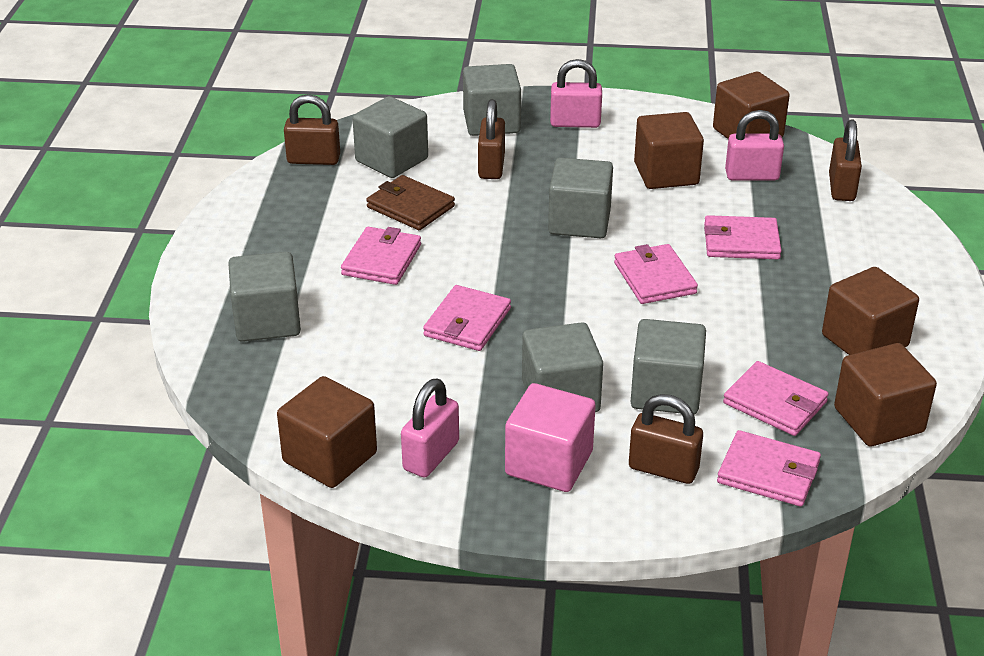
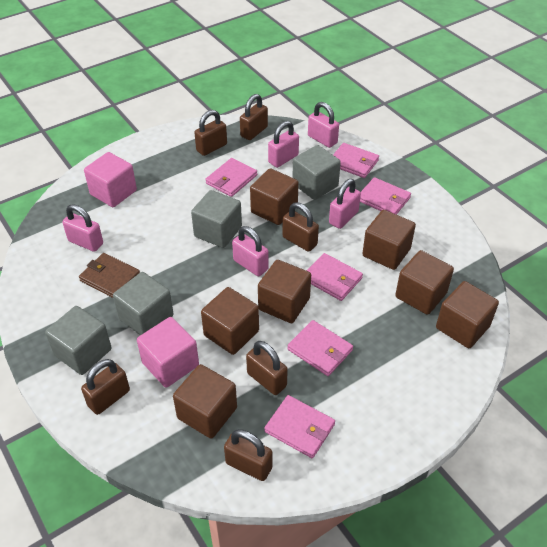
brown cube: 5 -> 7
brown padlock: 4 -> 6
grey cube: 6 -> 4
pink cube: 1 -> 2
pink padlock: 3 -> 5

